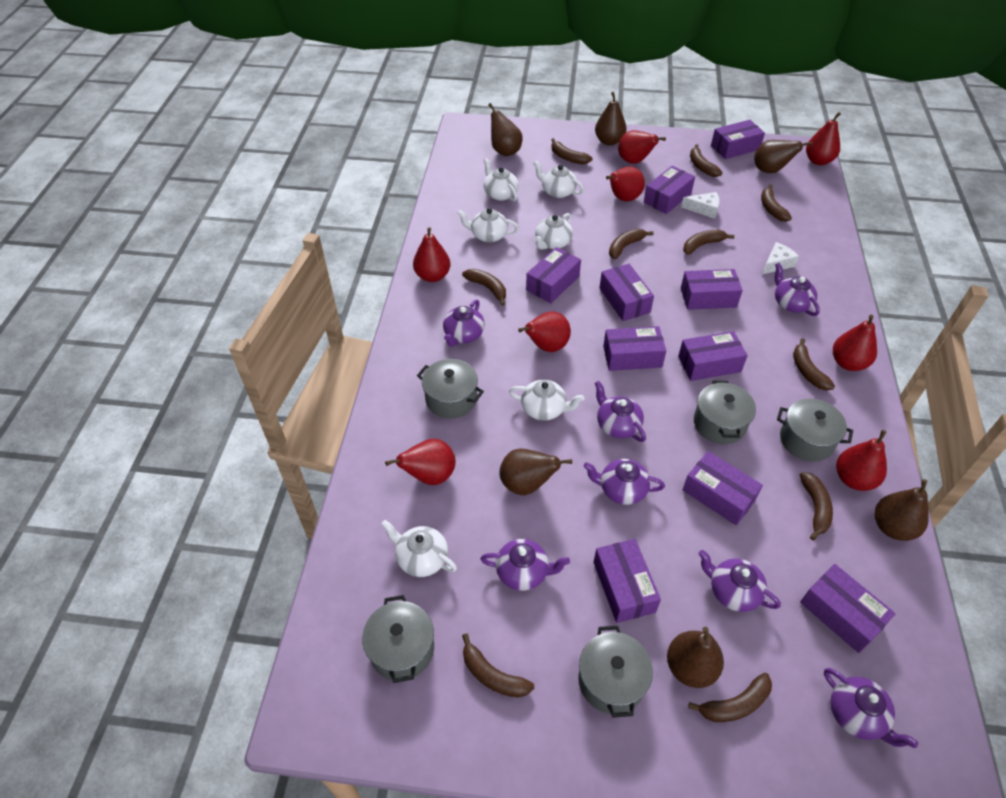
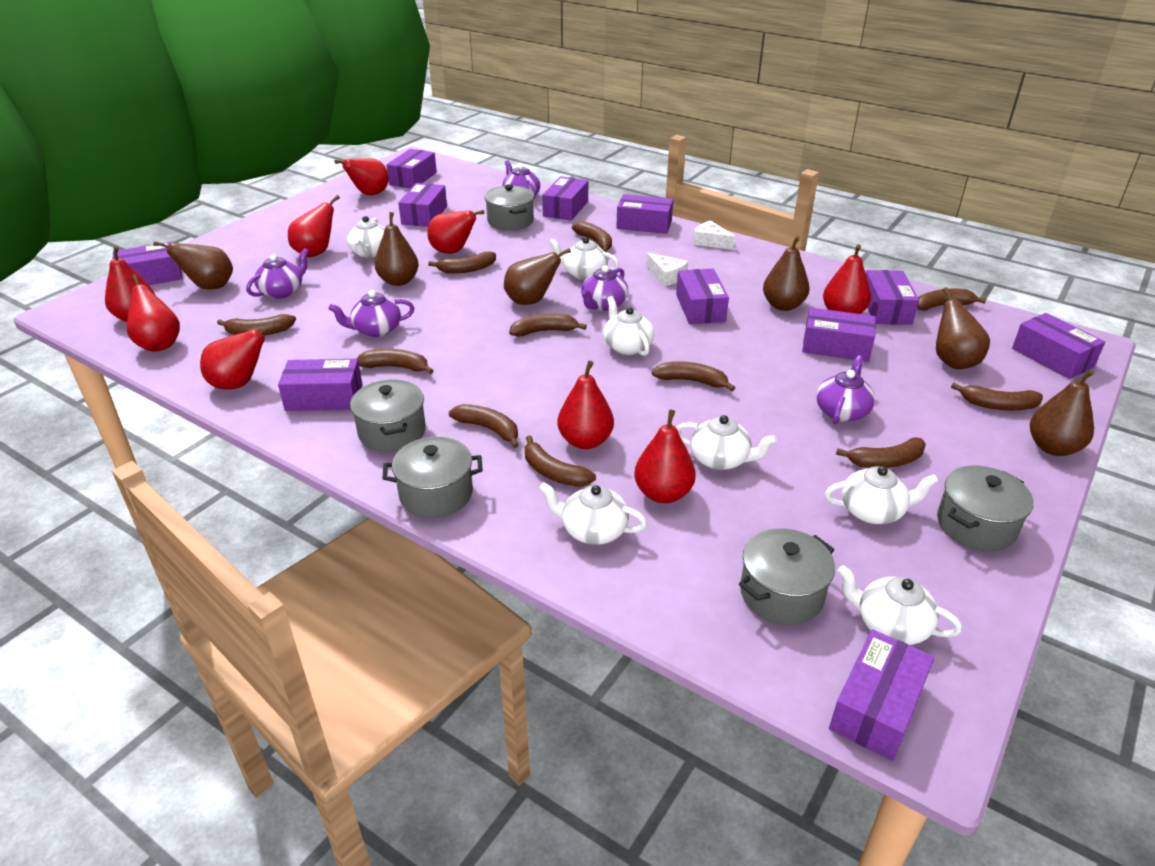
brown banana: 10 -> 11
purple box: 10 -> 11
purple teapot: 7 -> 5
red pear: 8 -> 9
white teapot: 6 -> 7

